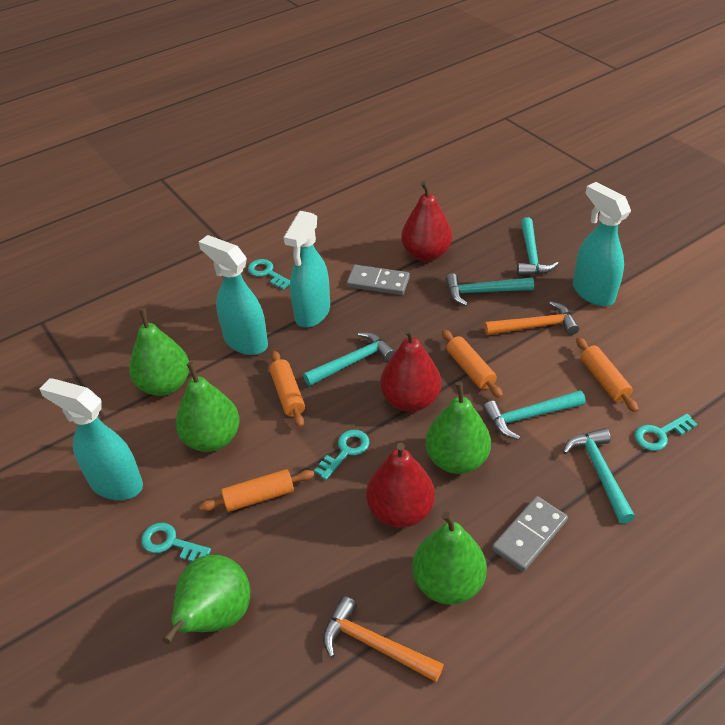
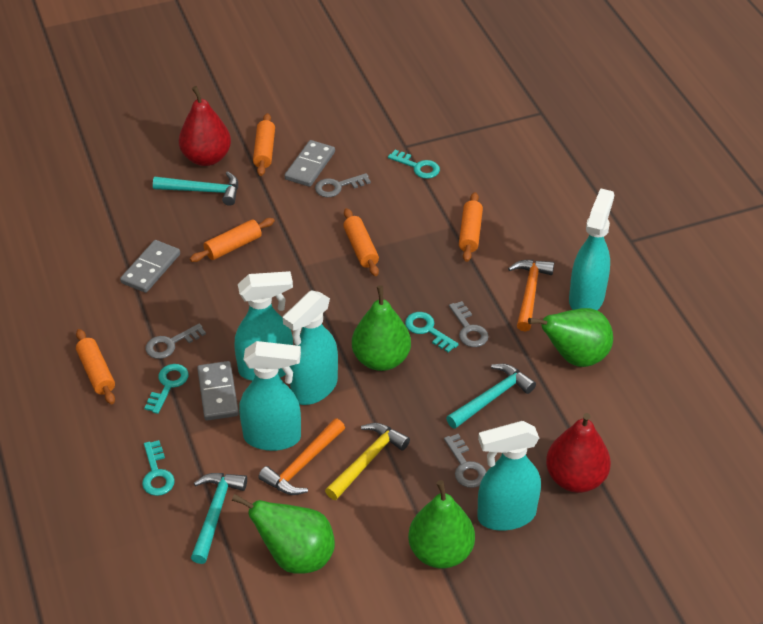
green pear: 5 -> 4
grey domino: 2 -> 3
grey key: 0 -> 4
orange rolling pin: 4 -> 5
red pear: 3 -> 2
turquoise hammer: 5 -> 3
turquoise spray bottle: 4 -> 5
yellow hammer: 0 -> 1

